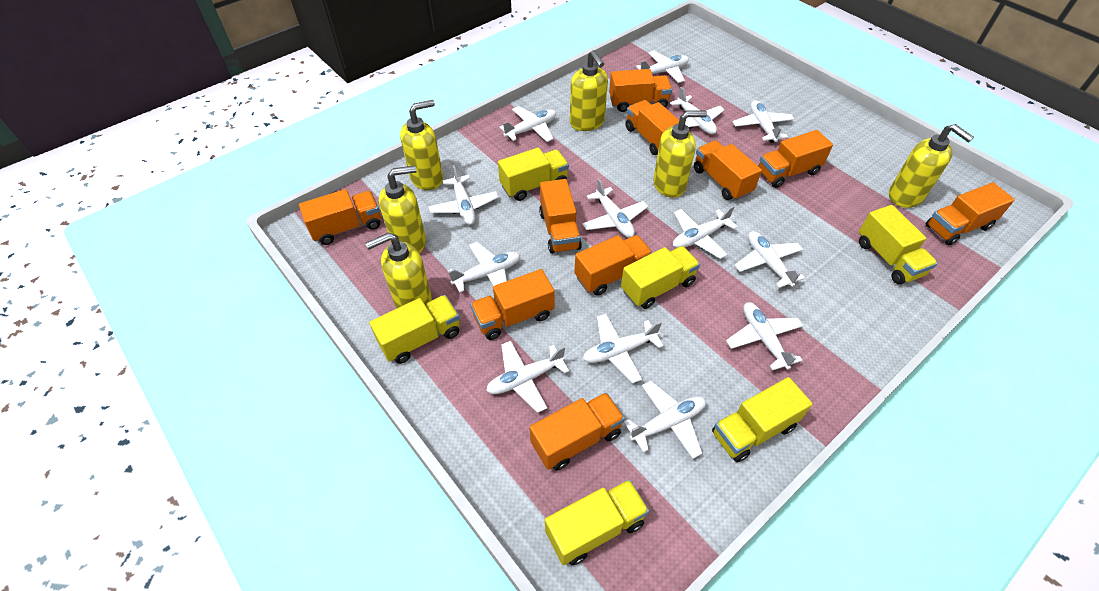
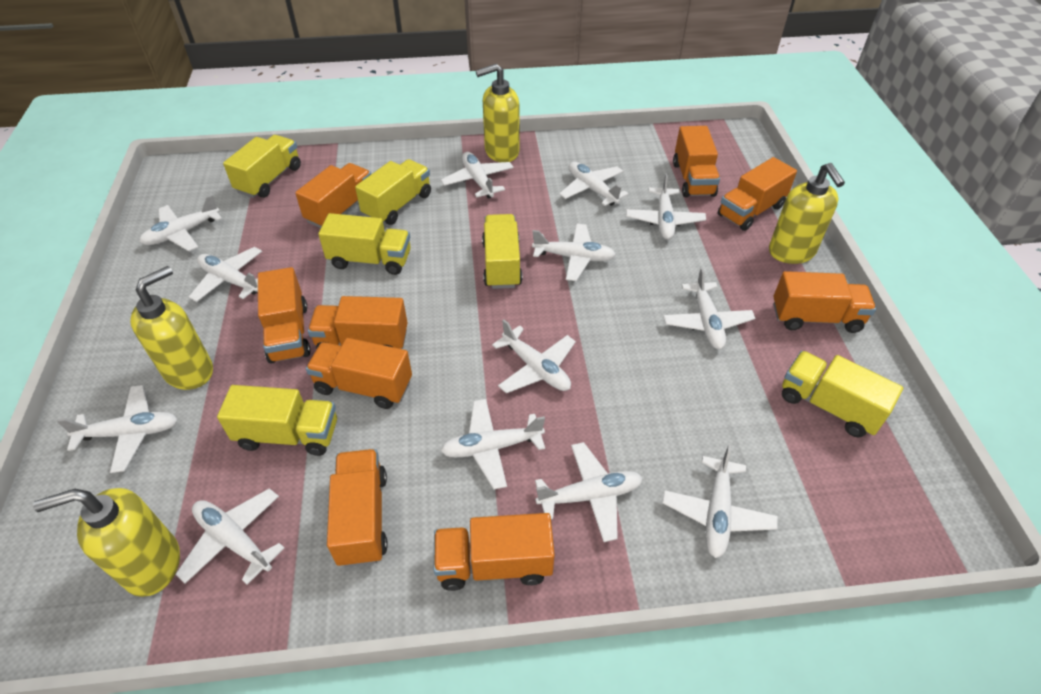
orange truck: 10 -> 9
yellow soap dispenser: 6 -> 4

